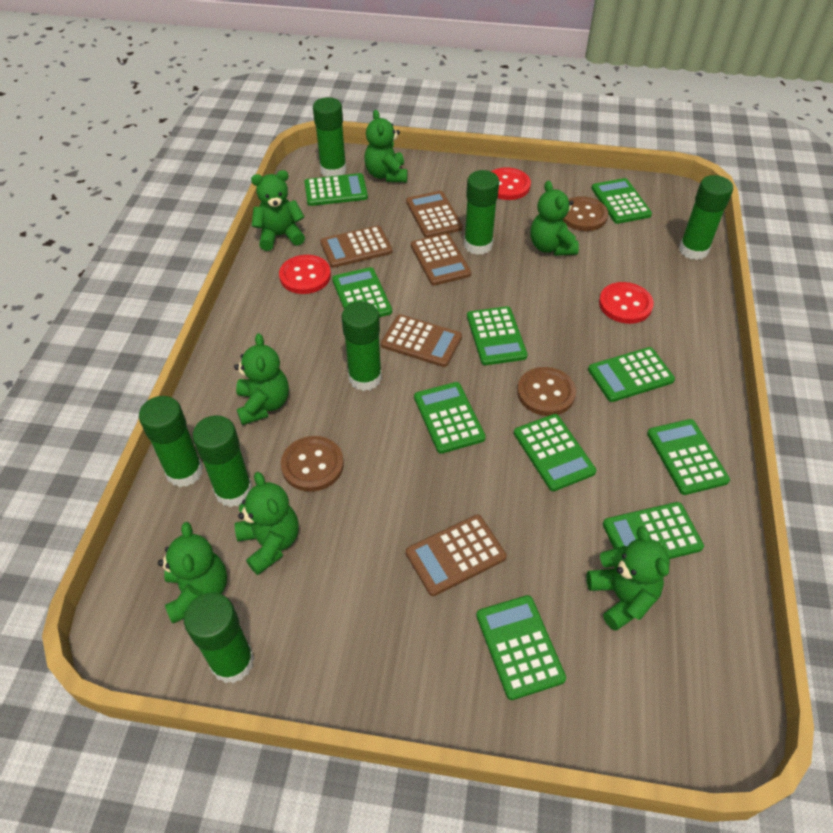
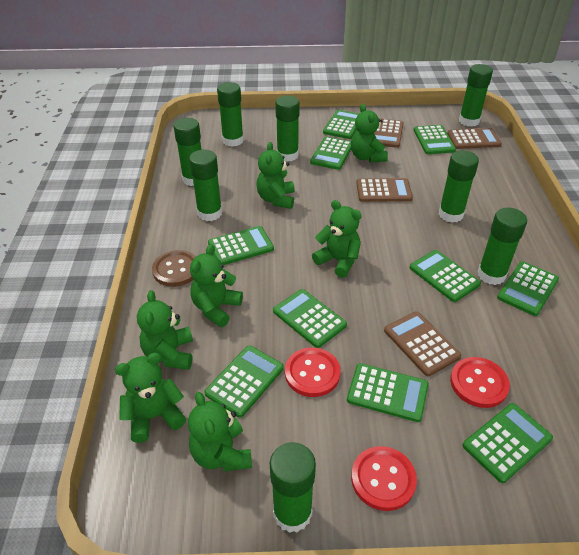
brown button: 3 -> 1
brown calculator: 5 -> 4
green glue stick: 7 -> 8

